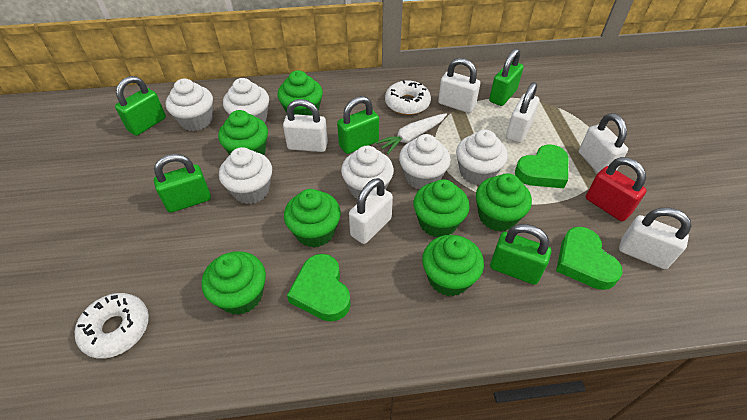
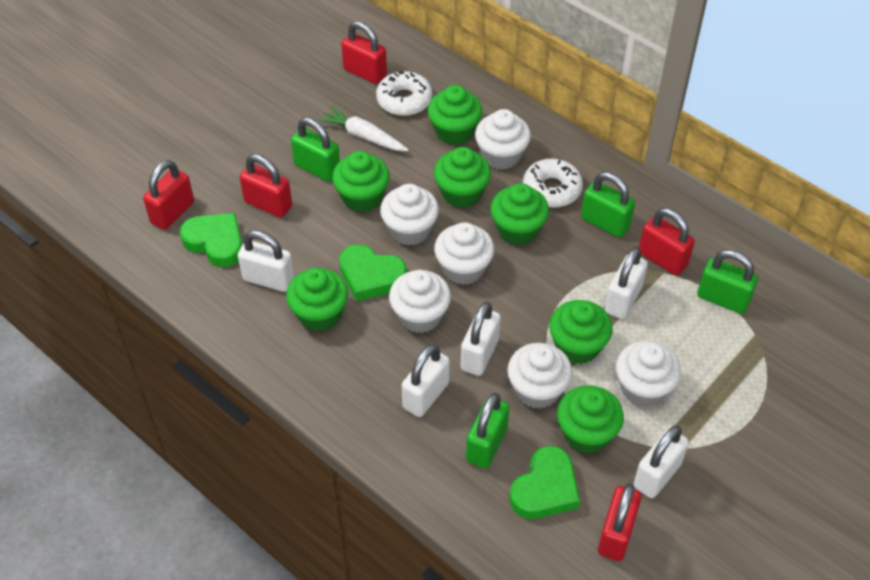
green padlock: 5 -> 4
red padlock: 1 -> 5
white padlock: 6 -> 5

